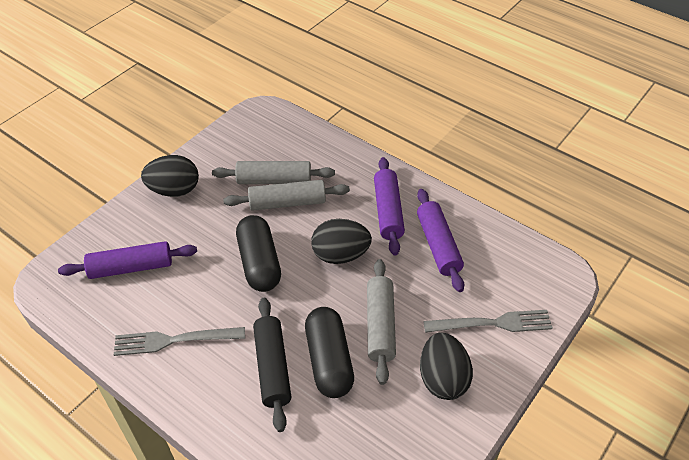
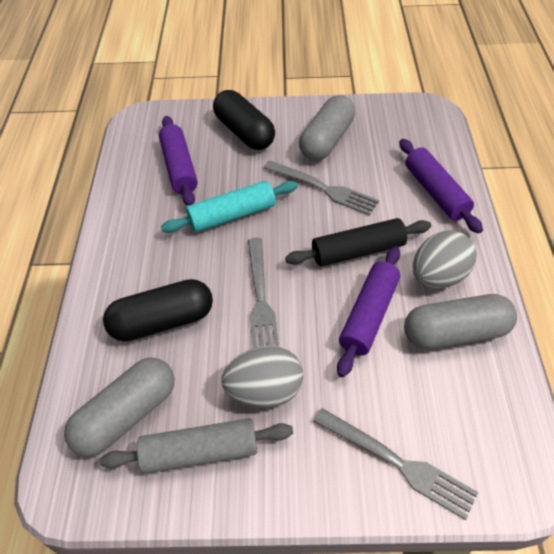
black egg: 3 -> 0
grey capsule: 0 -> 3
grey egg: 0 -> 2
grey fork: 2 -> 3
grey rolling pin: 3 -> 1
turquoise rolling pin: 0 -> 1

